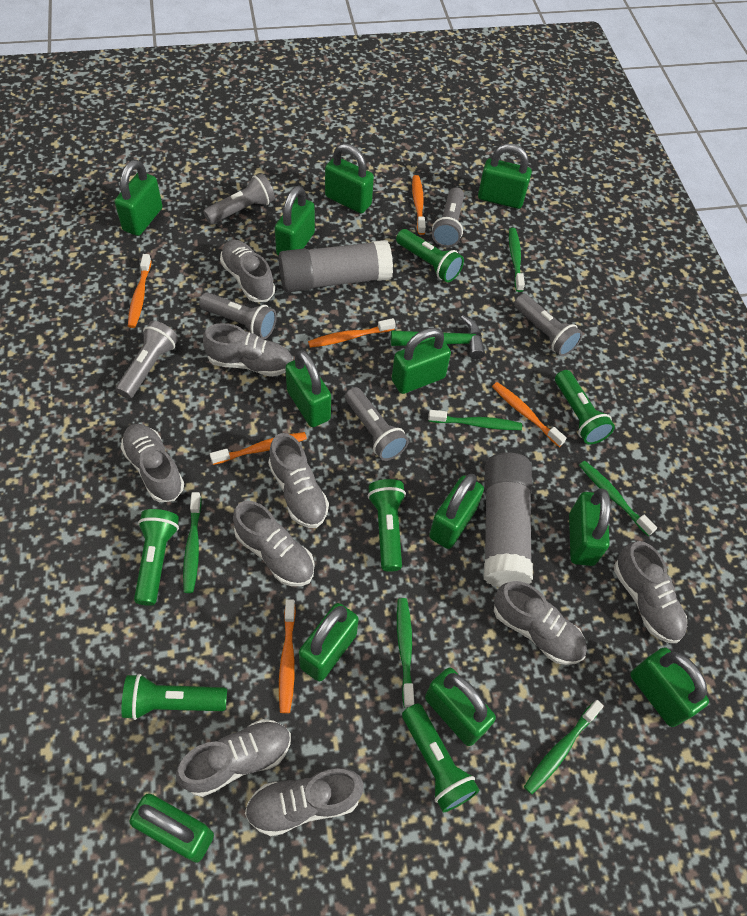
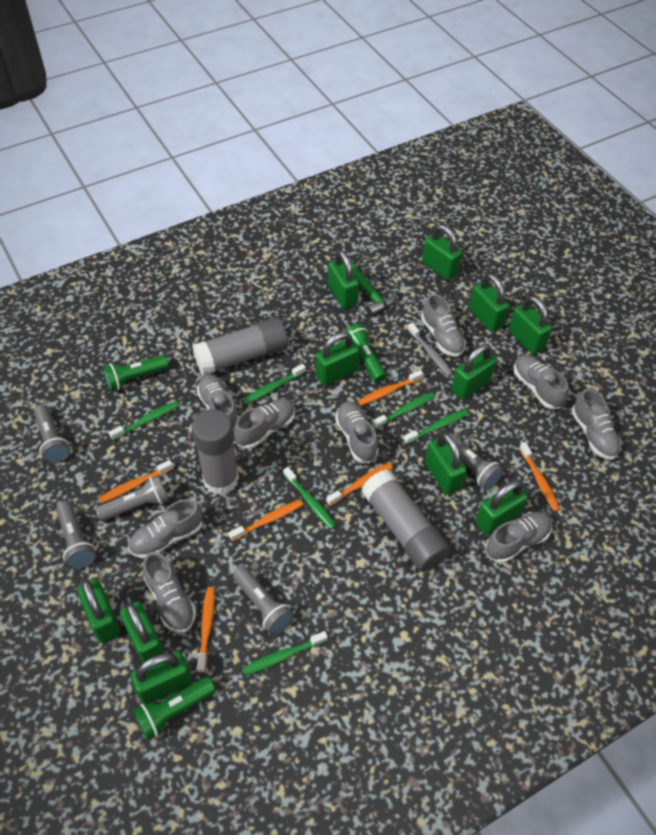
green flashlight: 6 -> 3
green padlock: 12 -> 11
grey flashlight: 6 -> 5
grey glue stick: 2 -> 3
grey toothbrush: 0 -> 1

